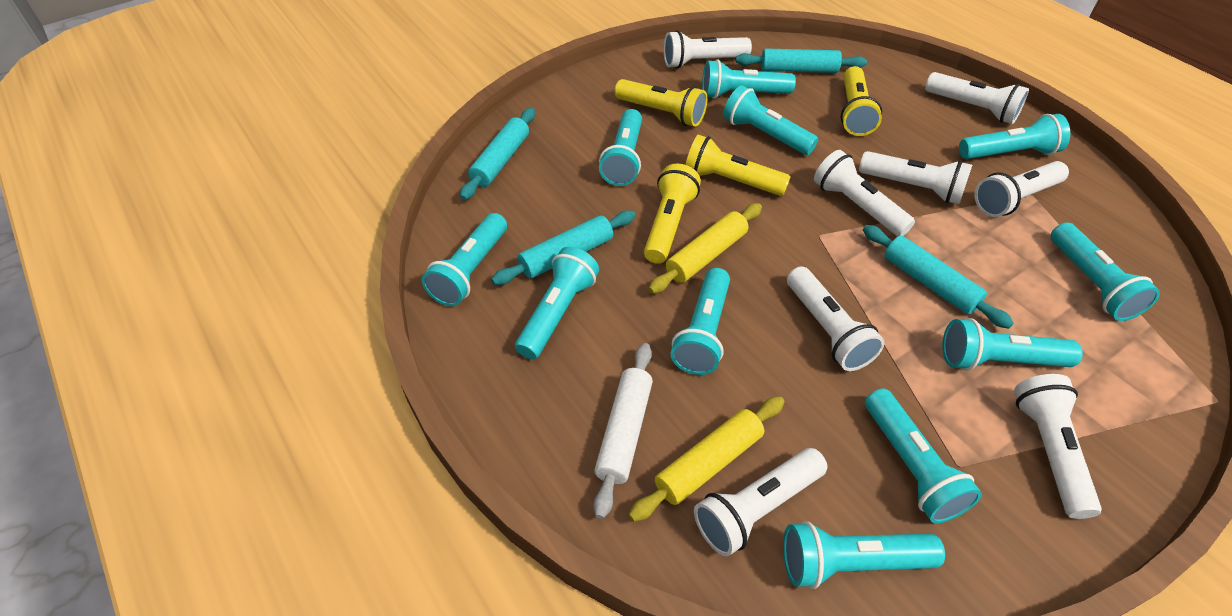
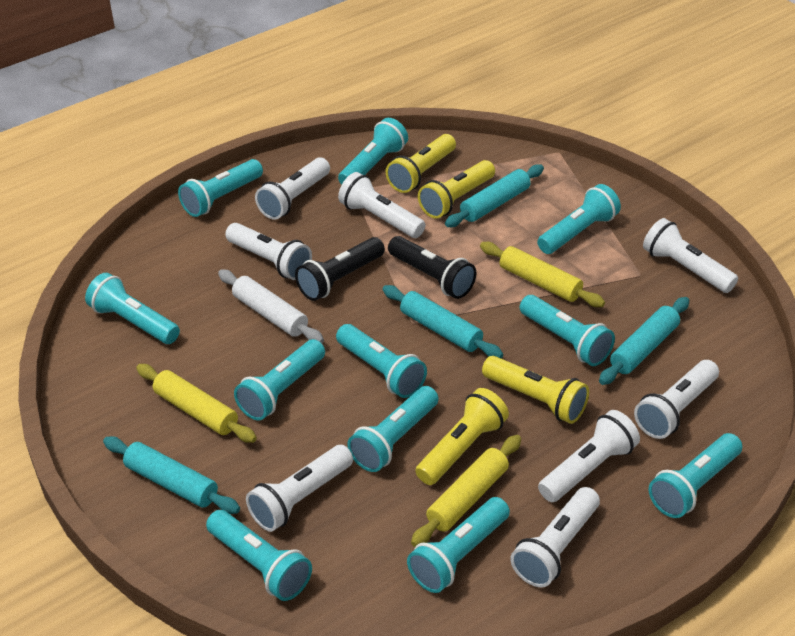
black flashlight: 0 -> 2
yellow rolling pin: 2 -> 3

